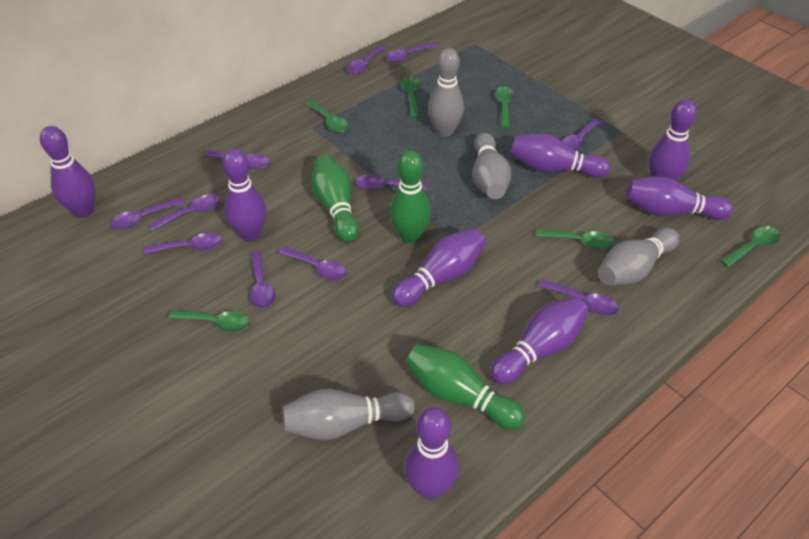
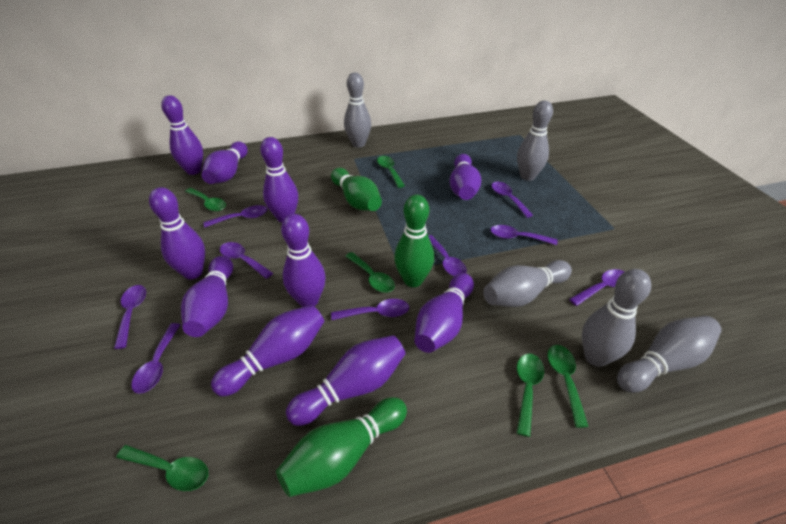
grey bowling pin: 4 -> 5
purple bowling pin: 8 -> 10
purple spoon: 11 -> 9

